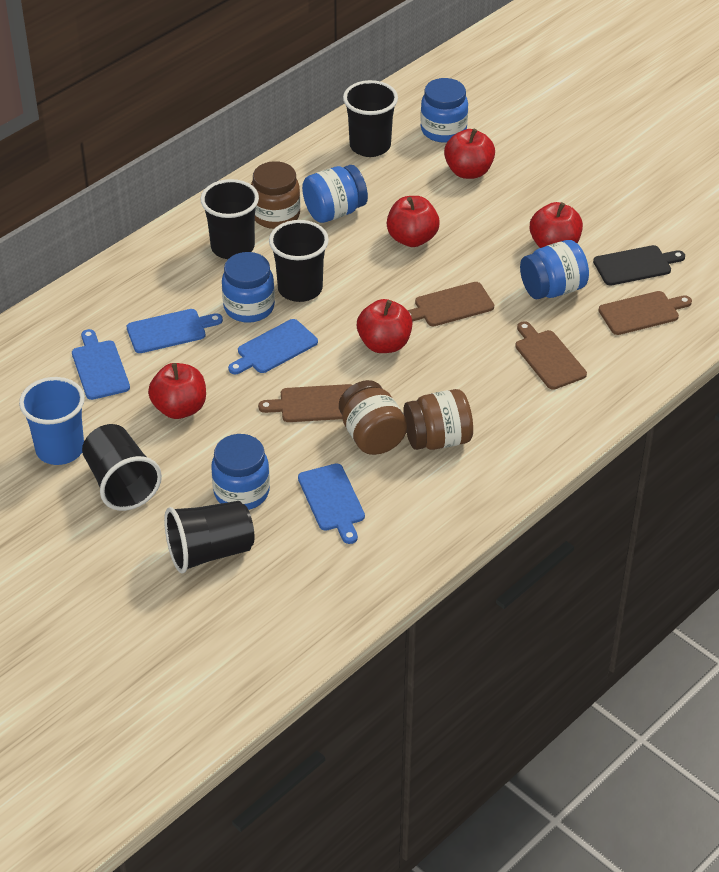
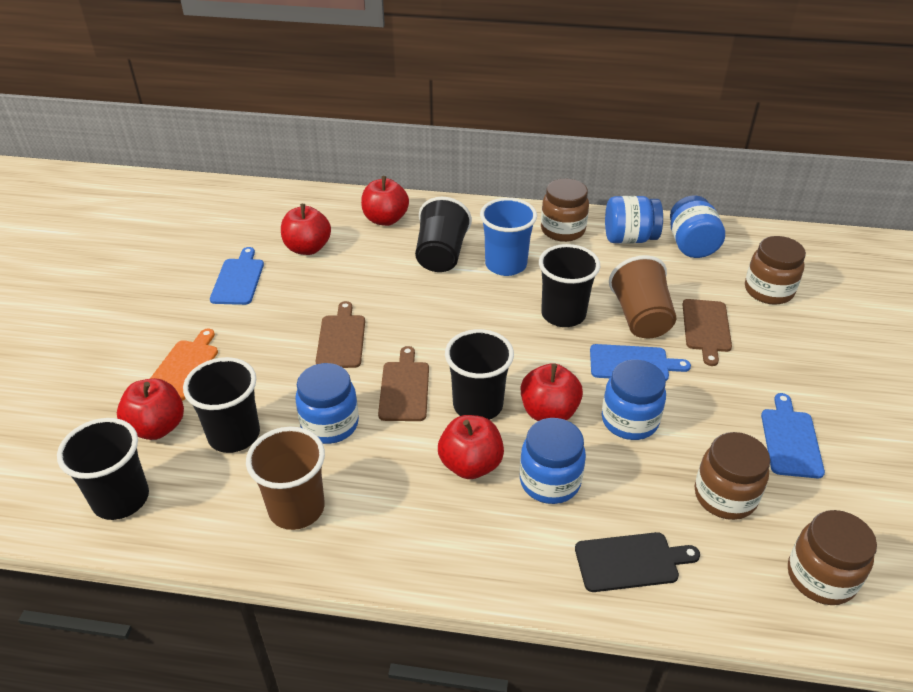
blue cutting board: 4 -> 3
brown cup: 0 -> 2
brown cutting board: 4 -> 3
brown jar: 3 -> 4
orange cutting board: 0 -> 1

